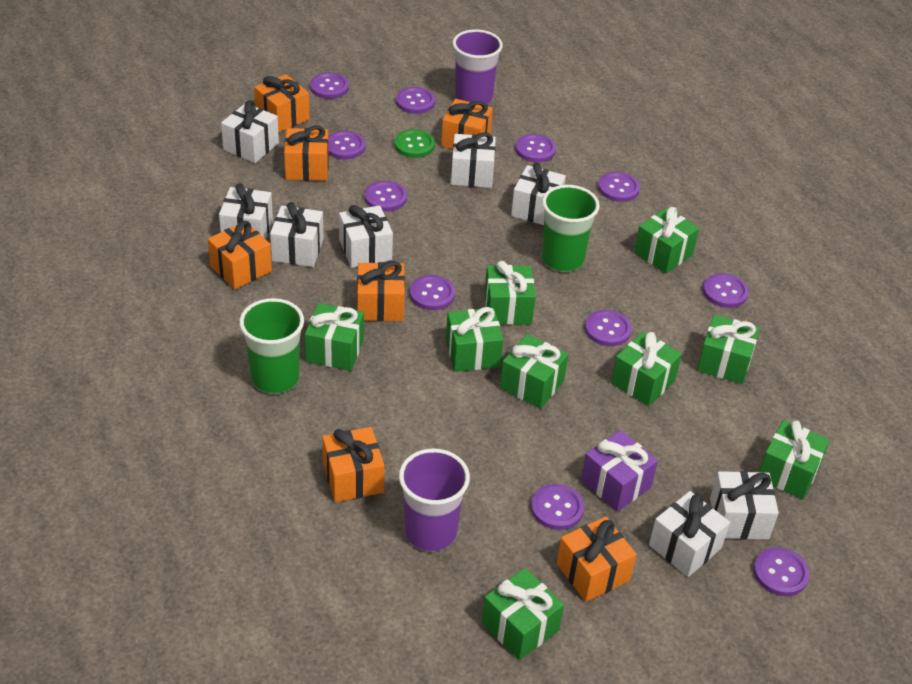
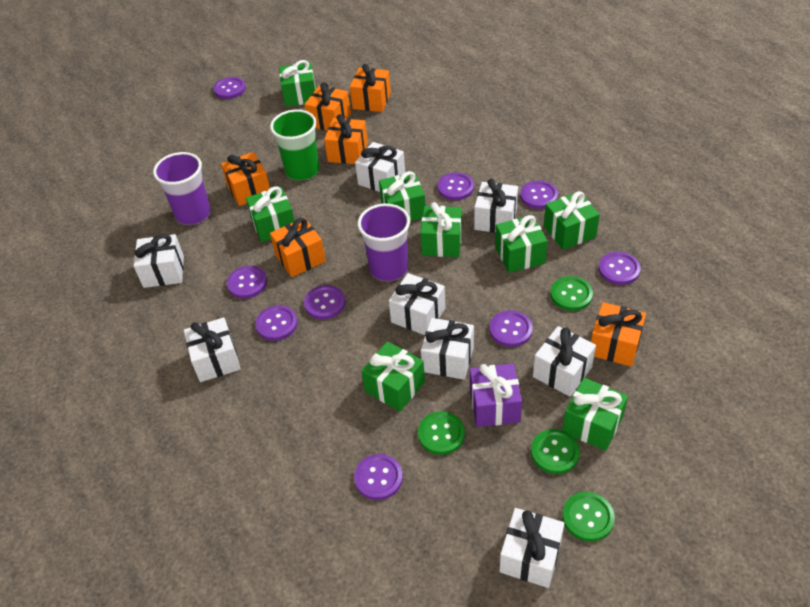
green button: 1 -> 4
green cup: 2 -> 1
green gift: 9 -> 8
orange gift: 7 -> 6
purple button: 11 -> 9

